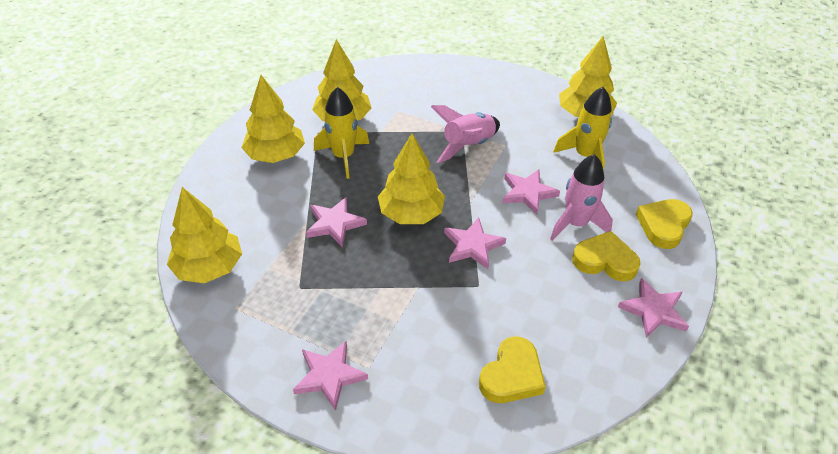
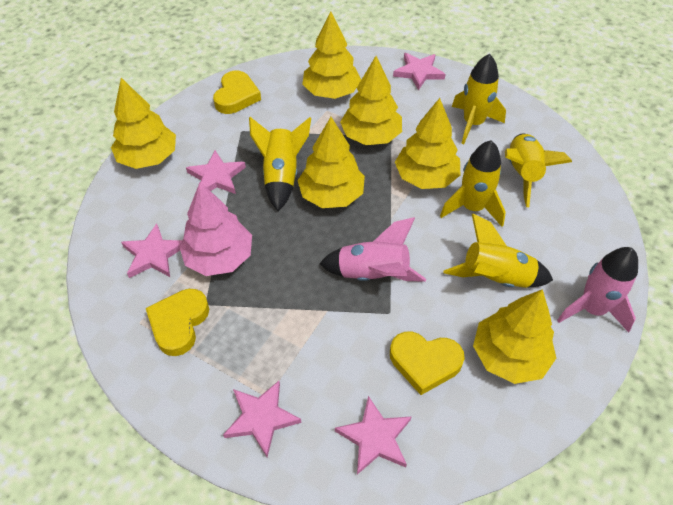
pink tree: 0 -> 1
yellow rocket: 2 -> 5
yellow tree: 5 -> 6

